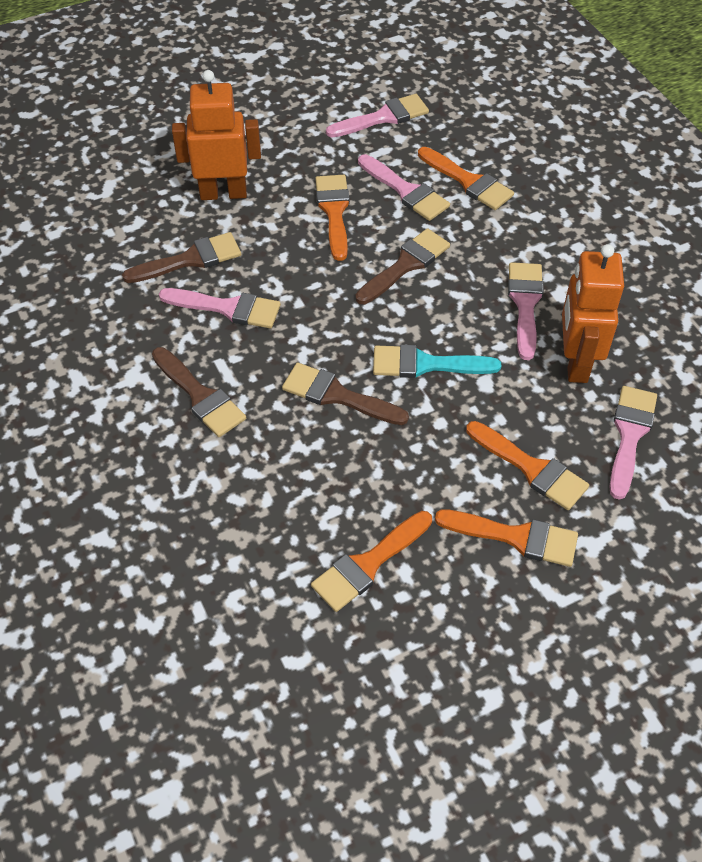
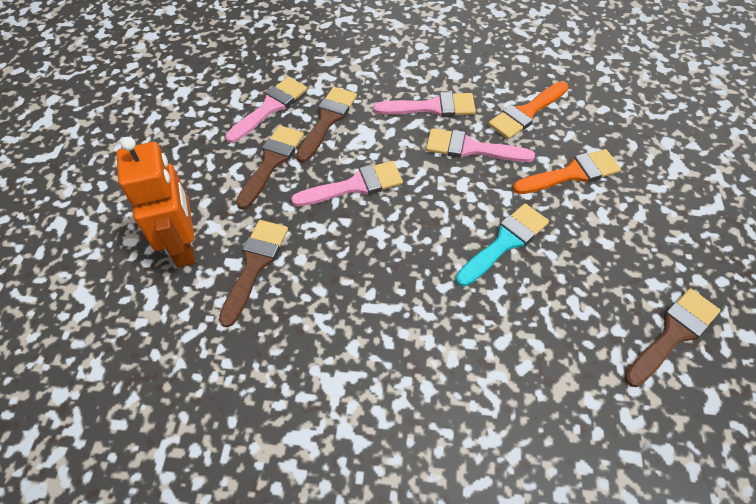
orange brush: 5 -> 2
orange robot: 2 -> 1
pink brush: 5 -> 4

